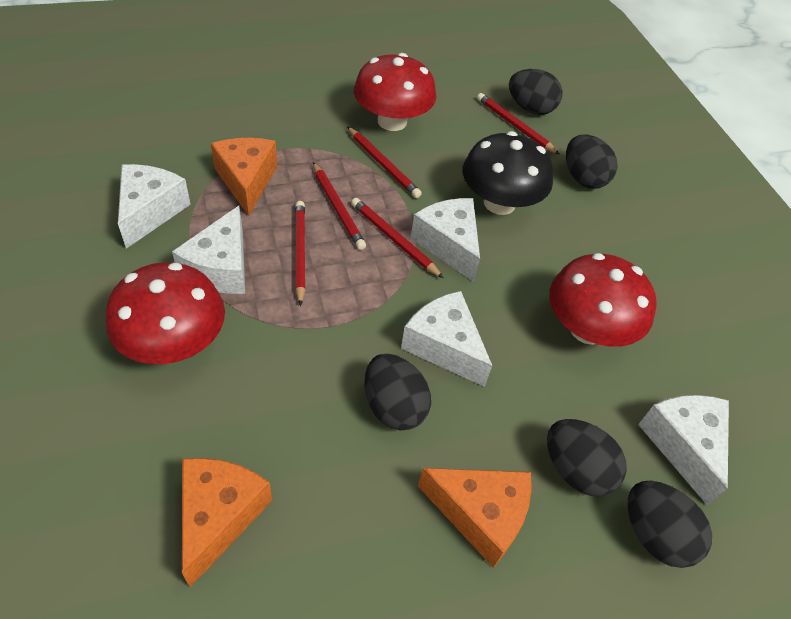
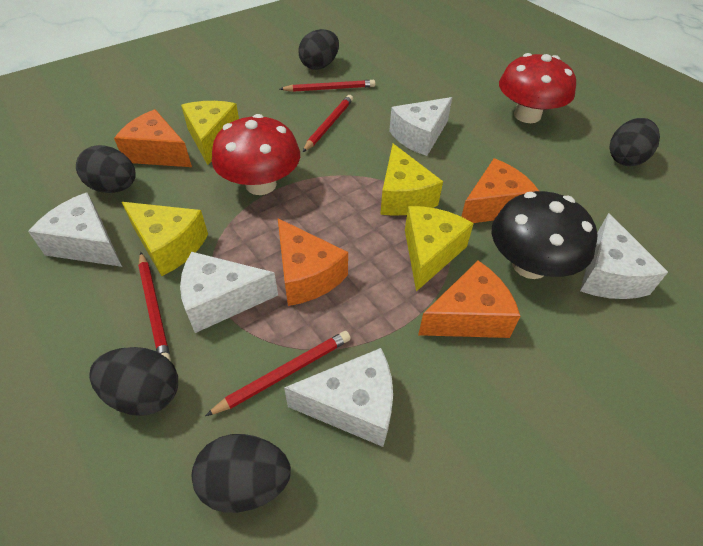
orange cheese: 3 -> 4
red mushroom: 3 -> 2
red pencil: 5 -> 4
yellow cheese: 0 -> 4

